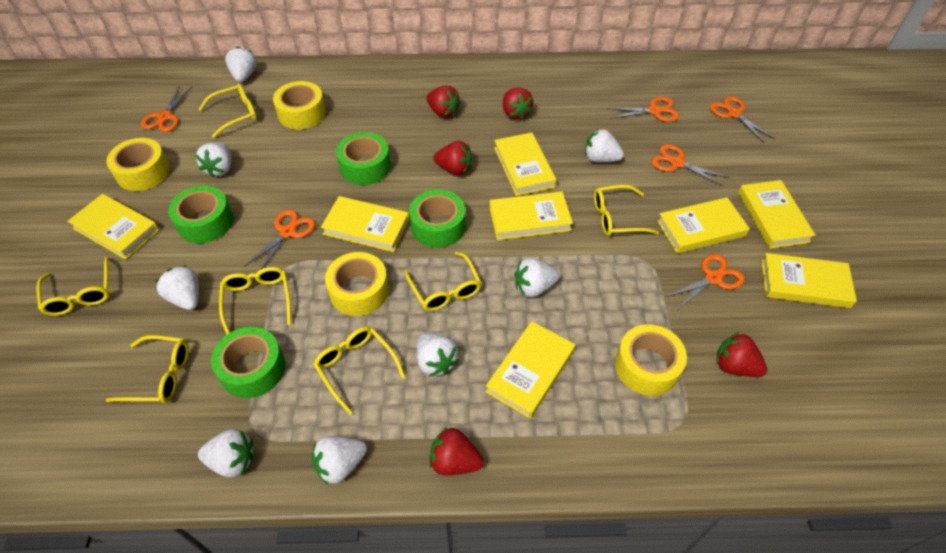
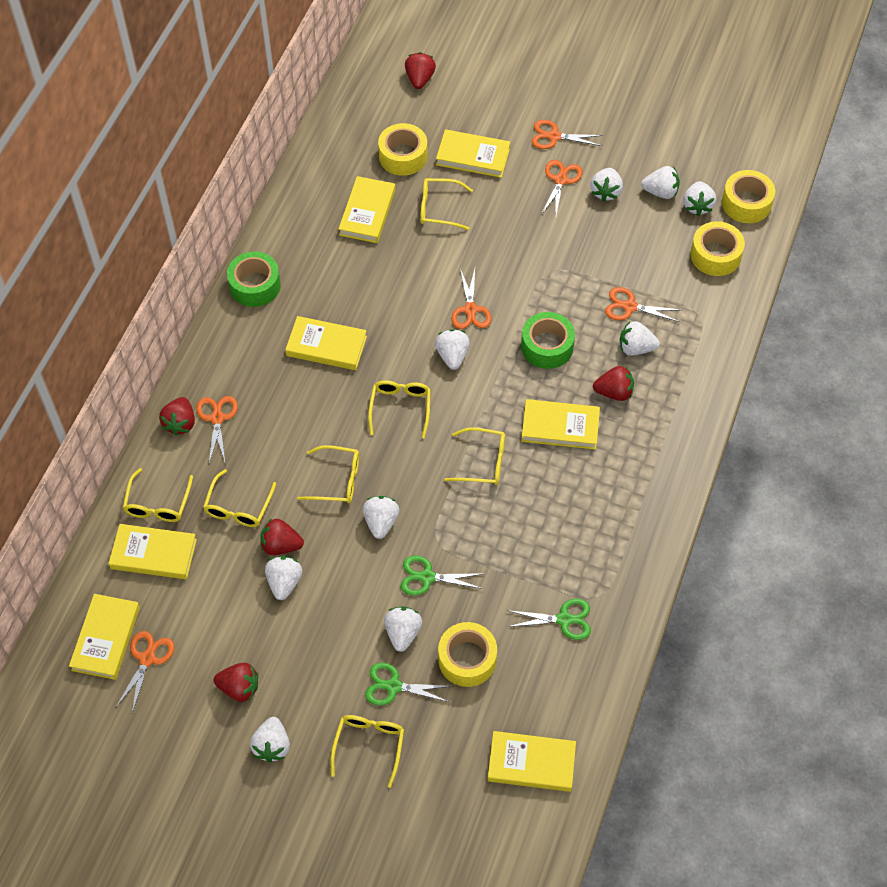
green scissors: 0 -> 3
green tape: 4 -> 2
white strawberry: 8 -> 9
yellow book: 8 -> 7

